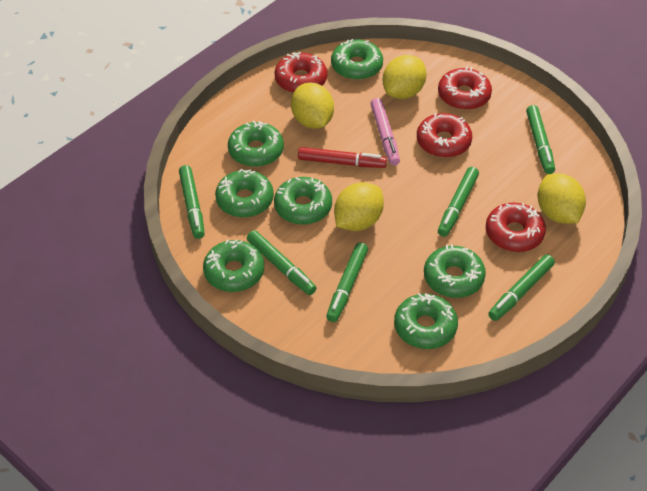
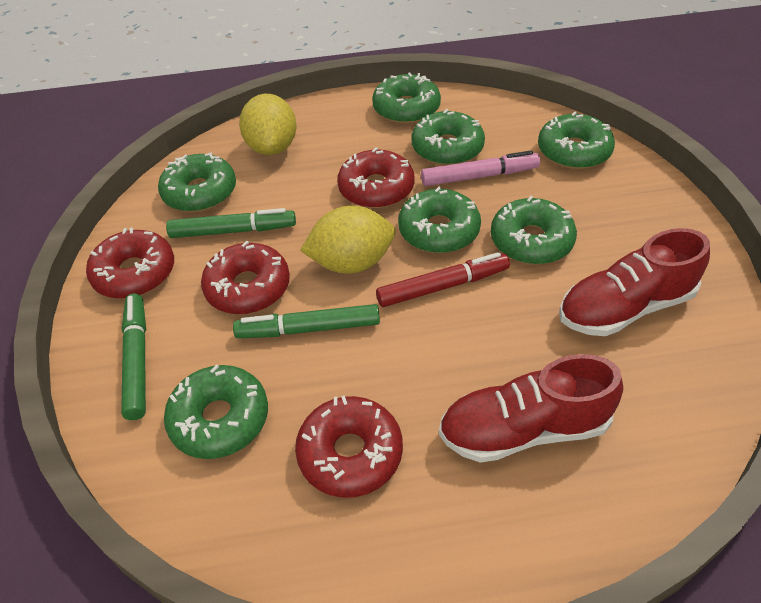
green marker: 6 -> 3
red shoe: 0 -> 2
yellow lemon: 4 -> 2

